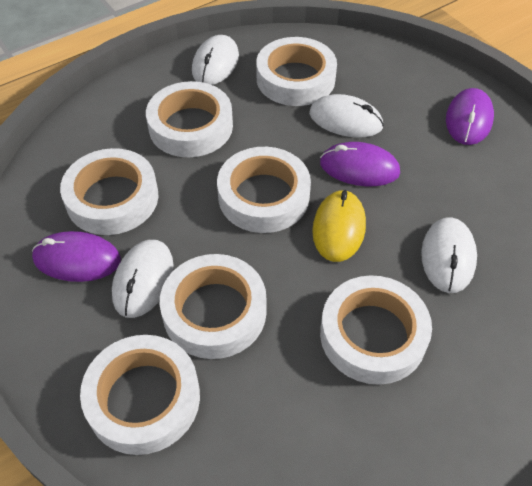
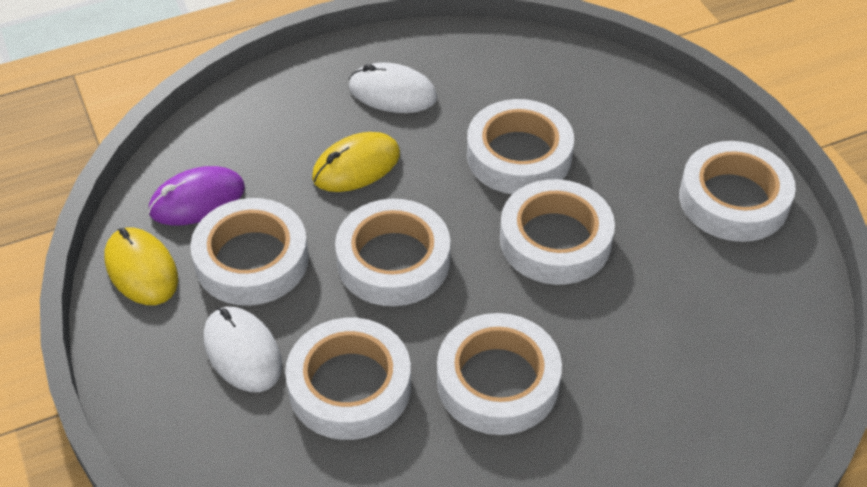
purple mouse: 3 -> 1
white mouse: 4 -> 2
yellow mouse: 1 -> 2

